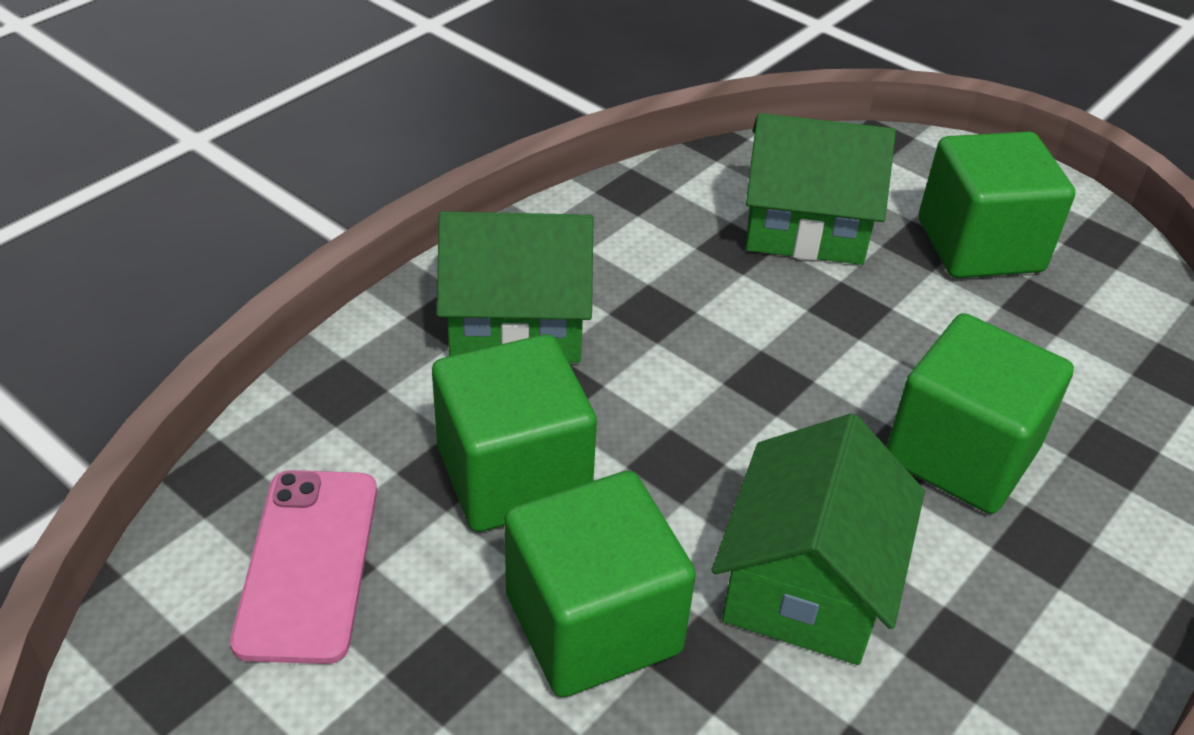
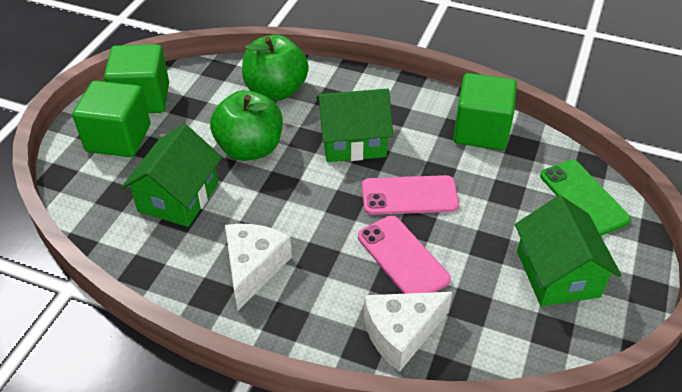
green apple: 0 -> 2
green cube: 4 -> 3
green phone: 0 -> 1
pink phone: 1 -> 2
white cheese: 0 -> 2

